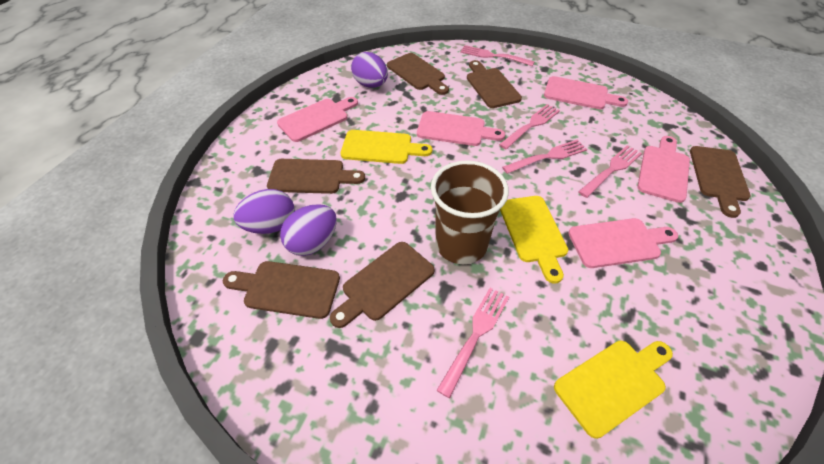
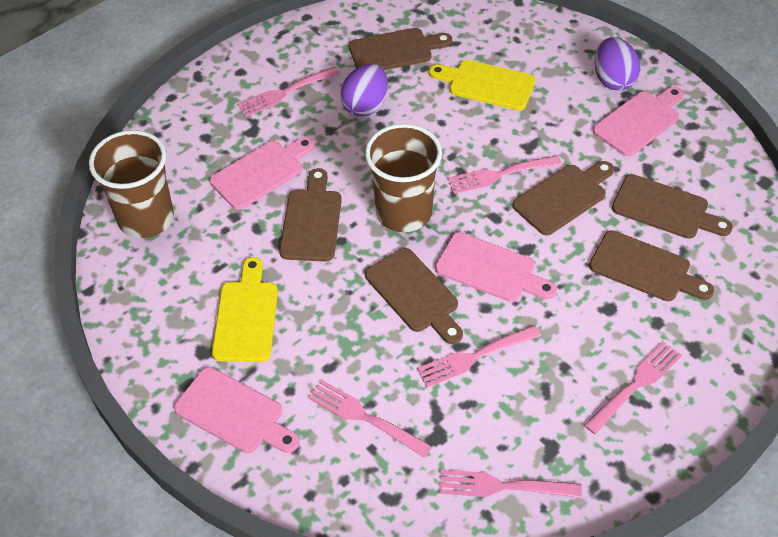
brown cup: 1 -> 2
pink cutting board: 5 -> 4
pink fork: 5 -> 6
purple egg: 3 -> 2
yellow cutting board: 3 -> 2

